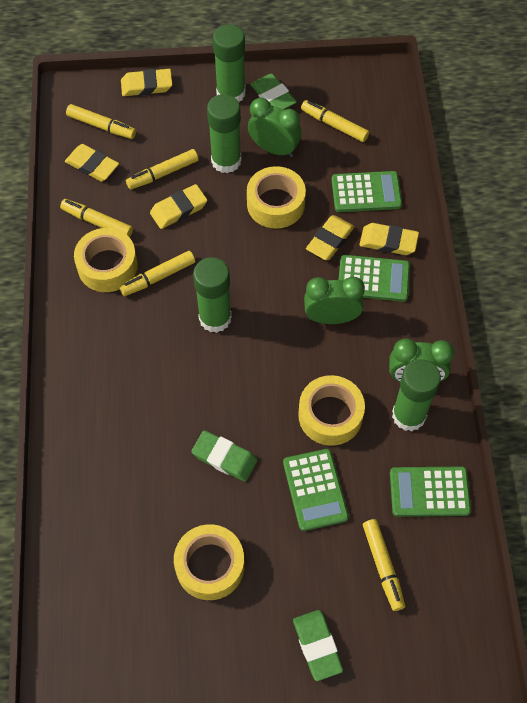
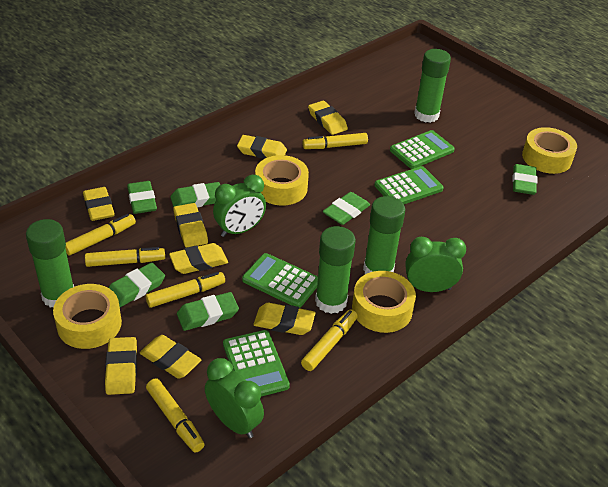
green eraser: 3 -> 6
yellow eraser: 5 -> 8

